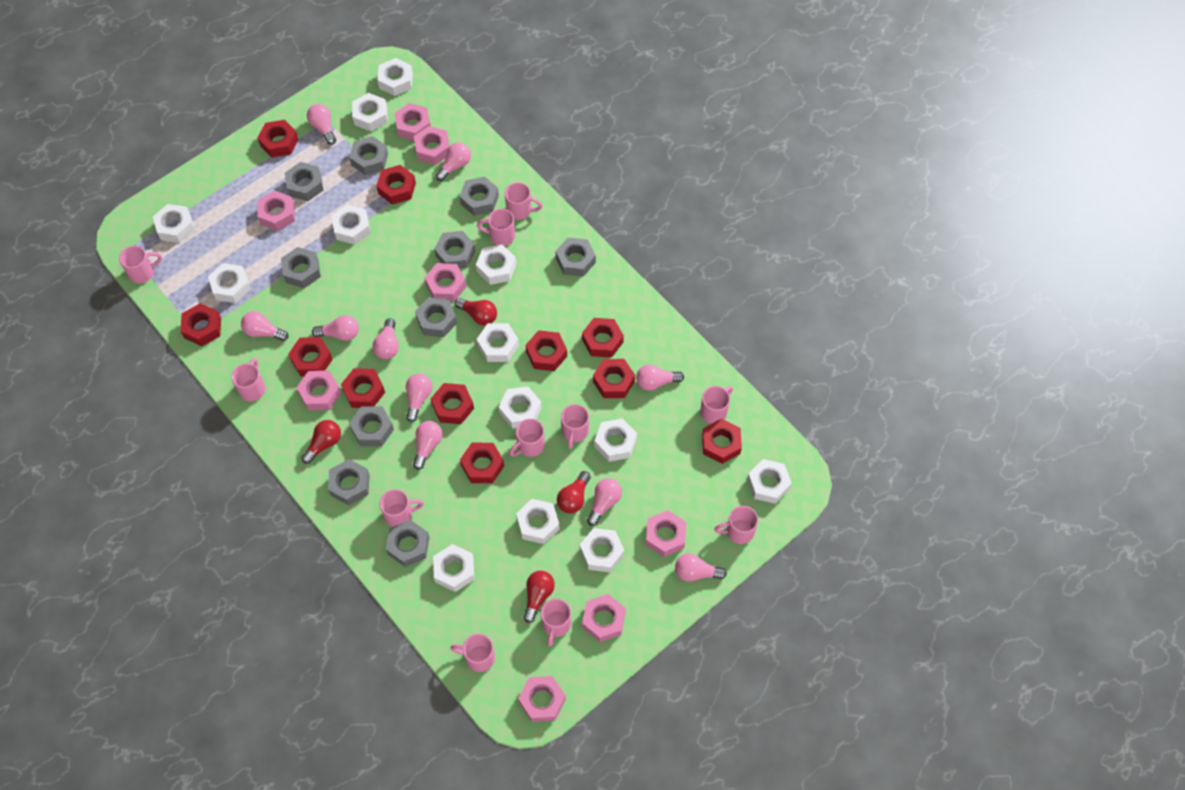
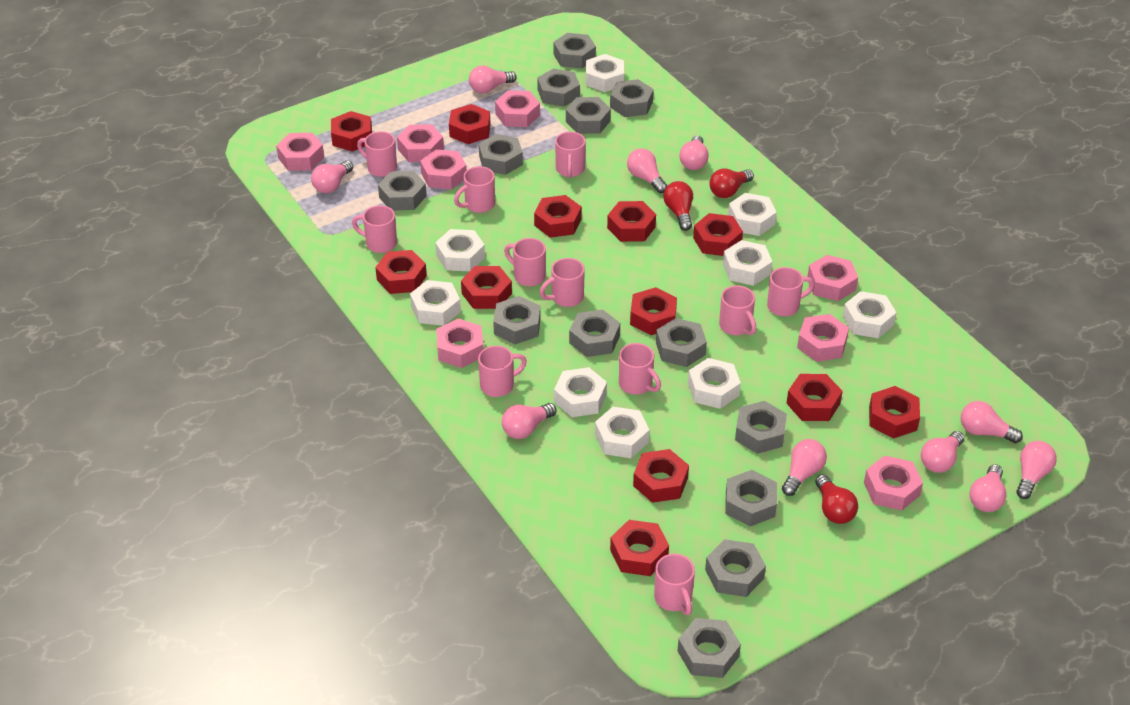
grey nut: 10 -> 13
red light bulb: 4 -> 3
red nut: 11 -> 12
white nut: 13 -> 9

